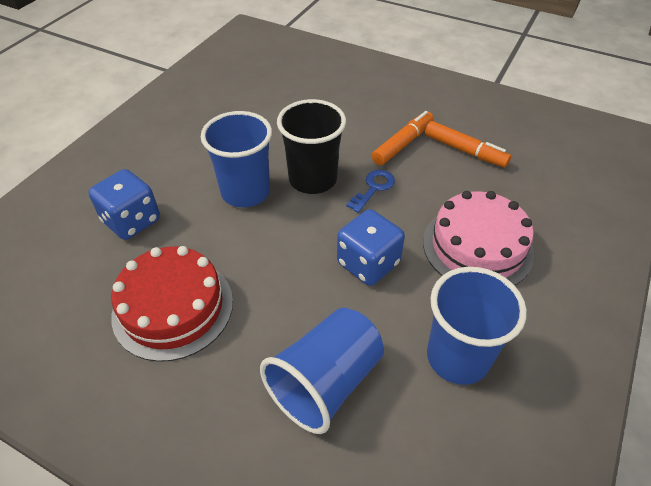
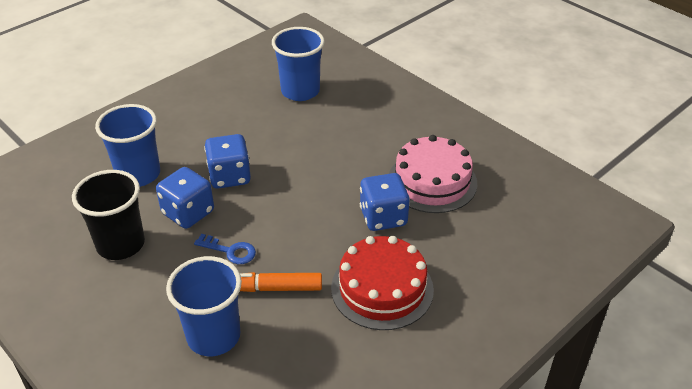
blue dice: 2 -> 3
orange marker: 2 -> 1

